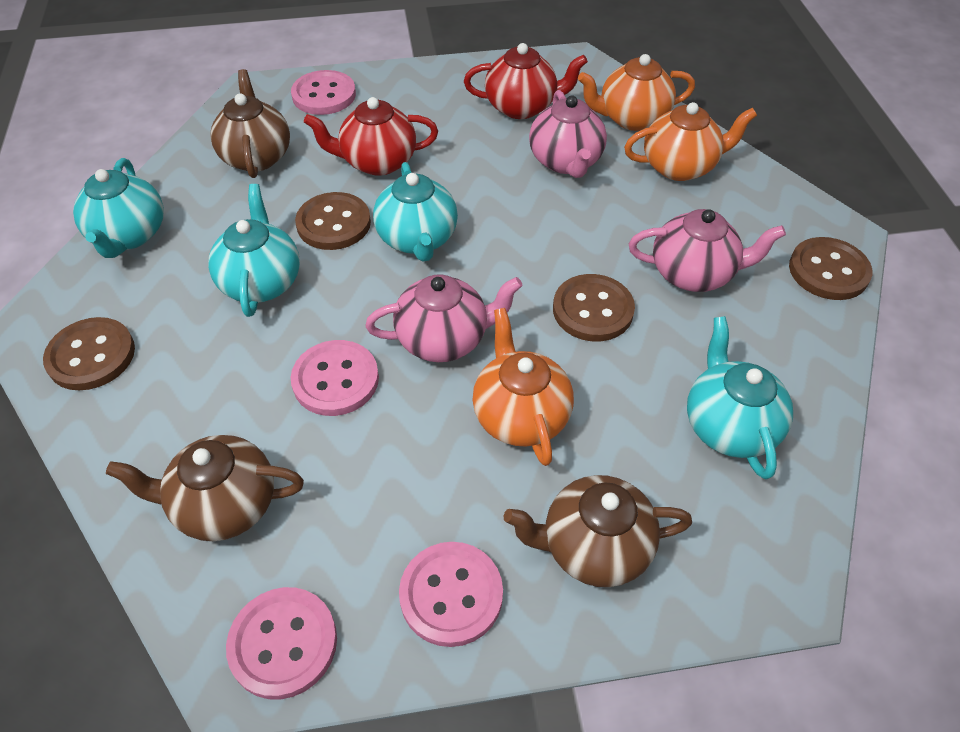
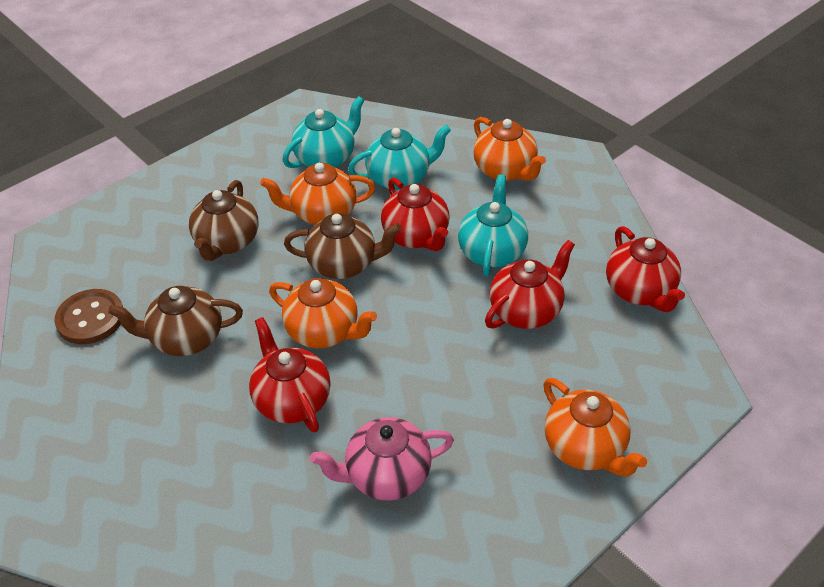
brown button: 4 -> 1
orange teapot: 3 -> 4
pink button: 4 -> 0
pink teapot: 3 -> 1
red teapot: 2 -> 4
turquoise teapot: 4 -> 3

